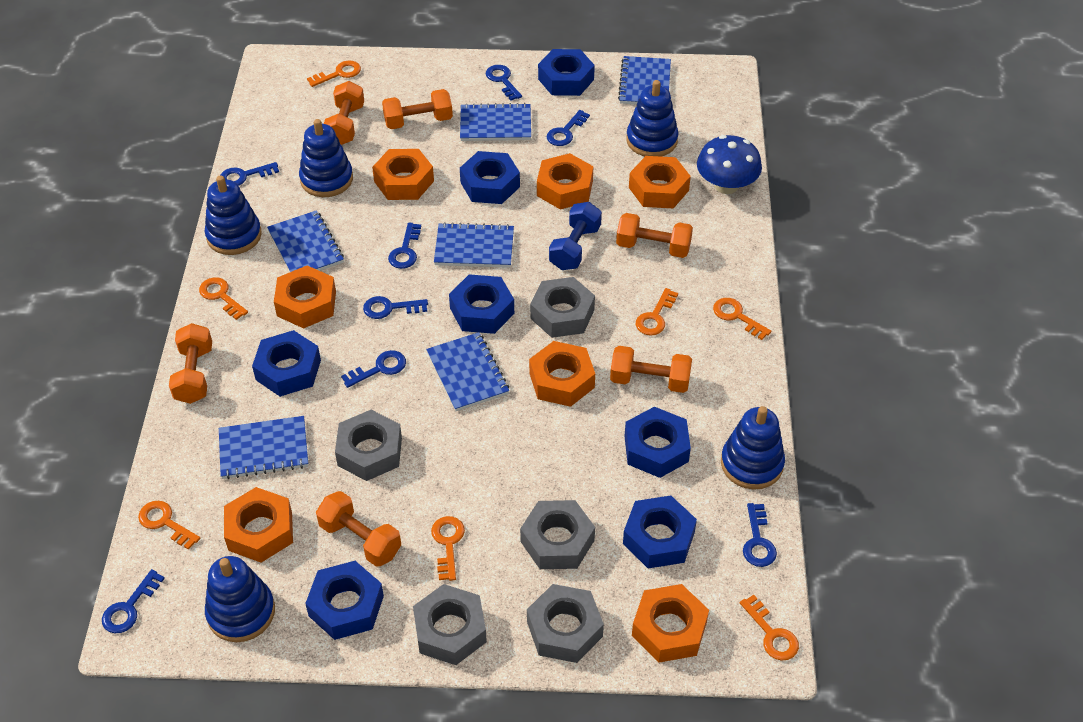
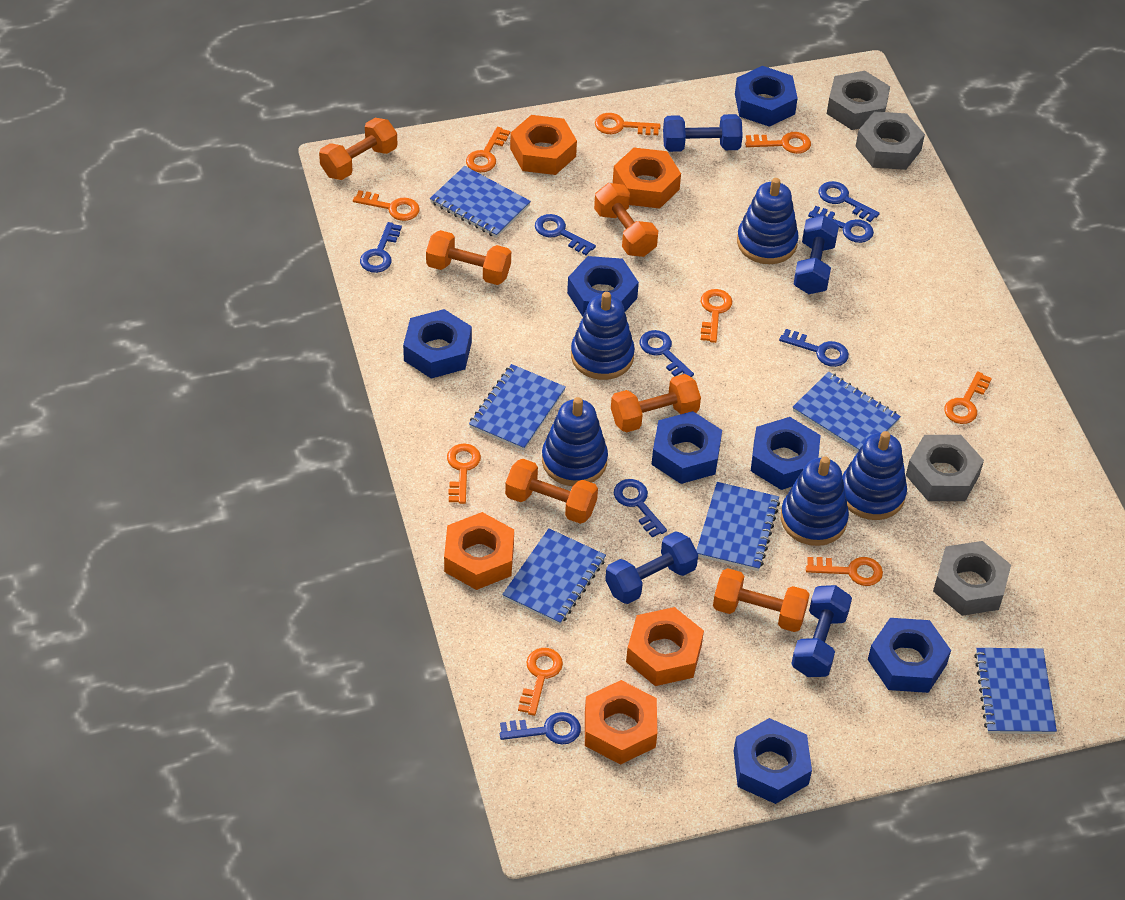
blue dumbbell: 1 -> 4
blue mushroom: 1 -> 0
grey nut: 5 -> 4
orange key: 7 -> 9
orange nut: 7 -> 5

